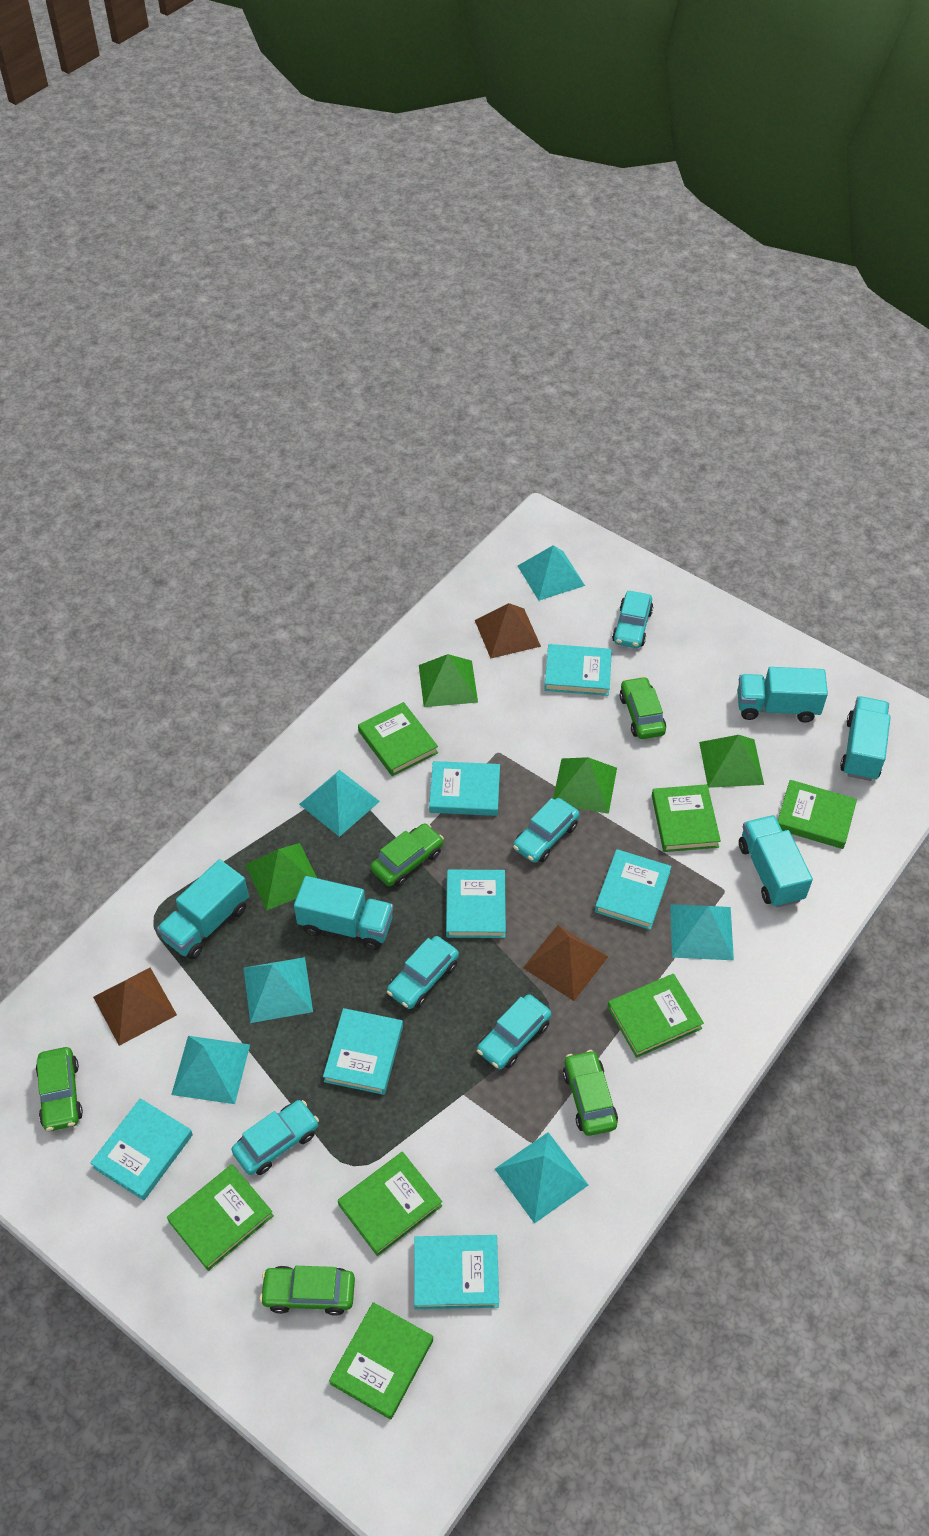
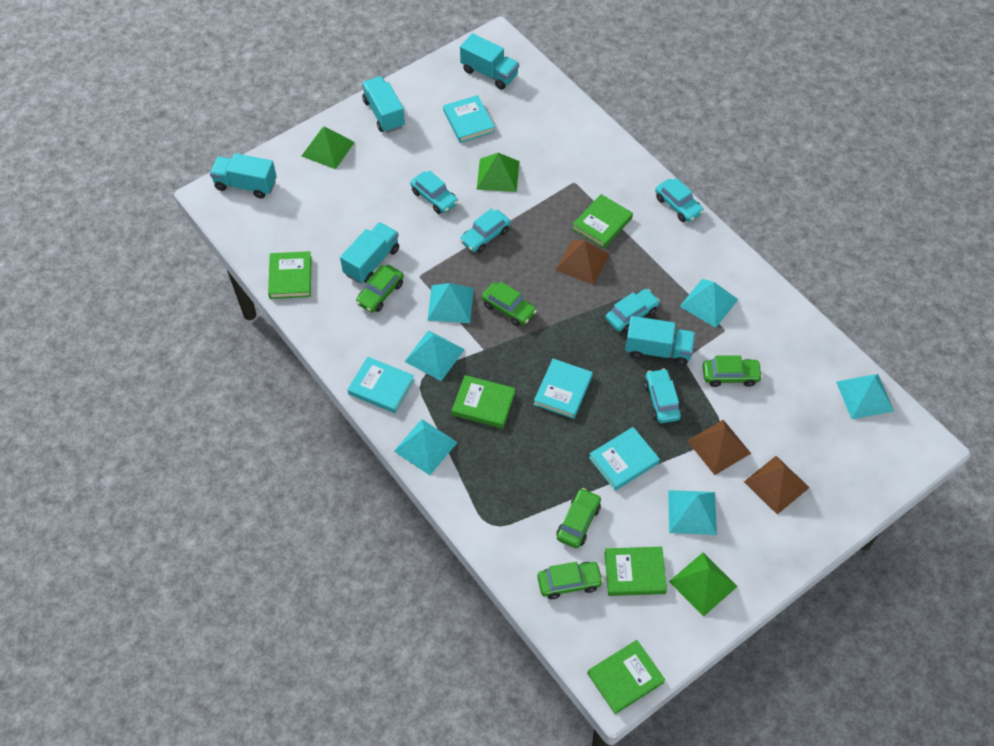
green book: 7 -> 5
green pyramid: 4 -> 3
turquoise book: 7 -> 4

